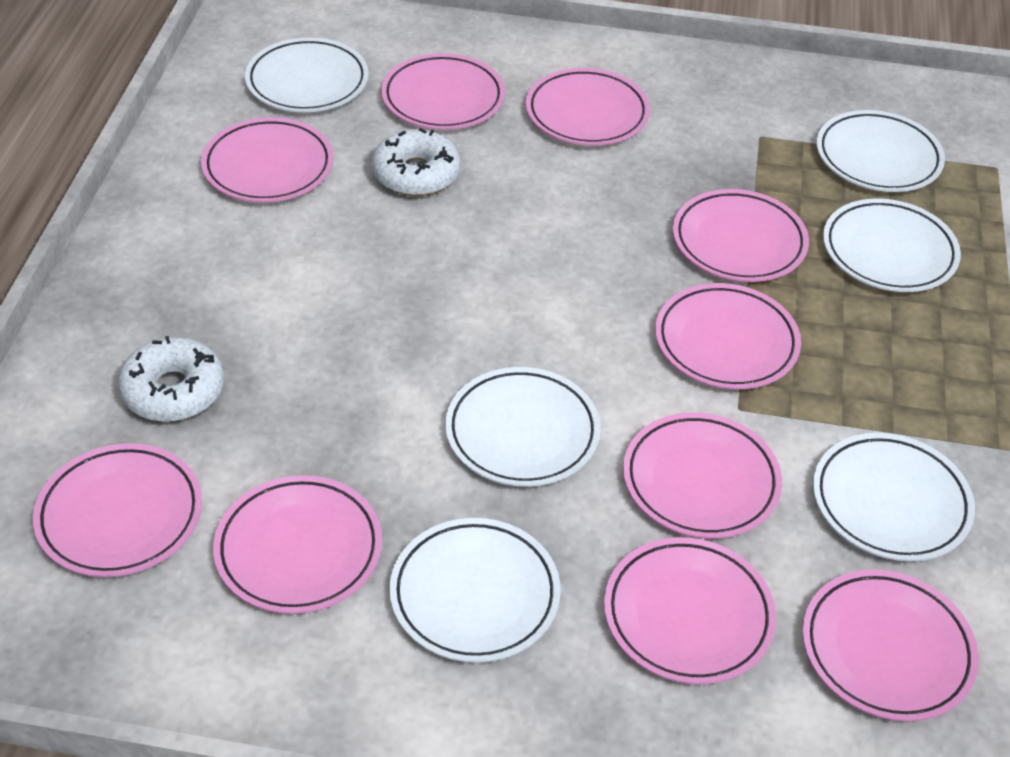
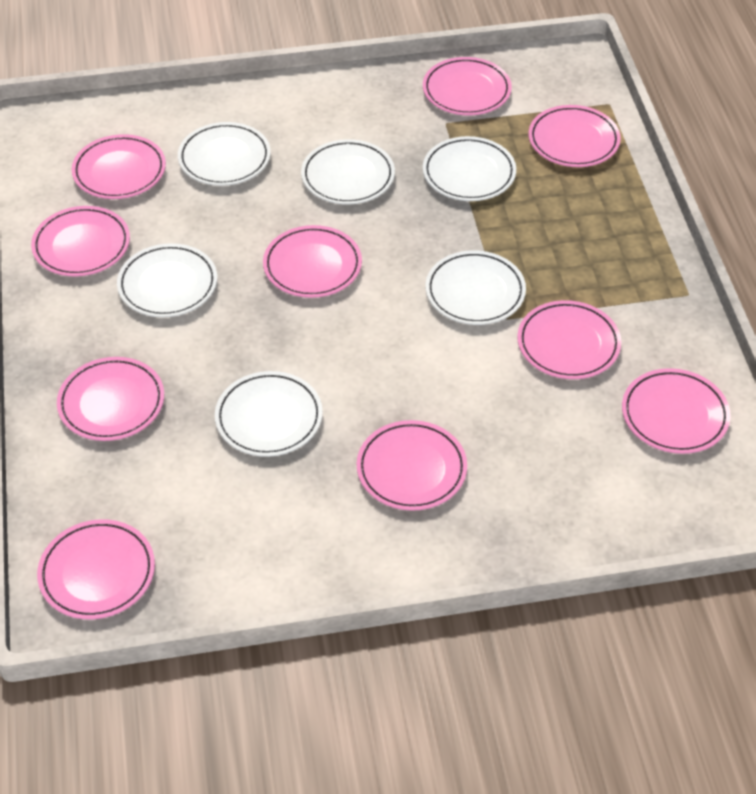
white donut: 2 -> 0

